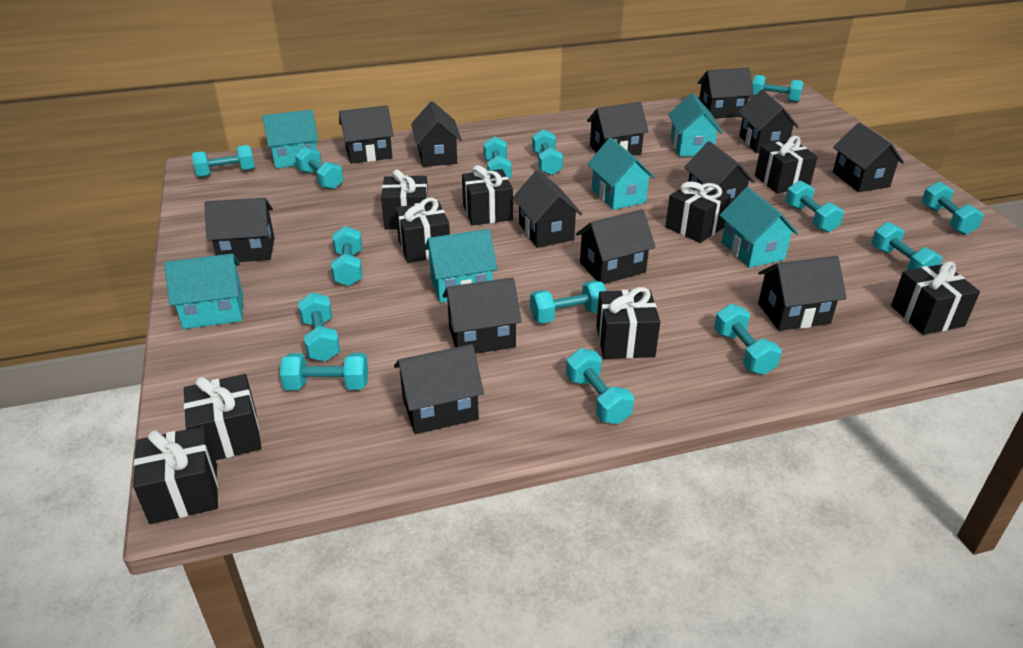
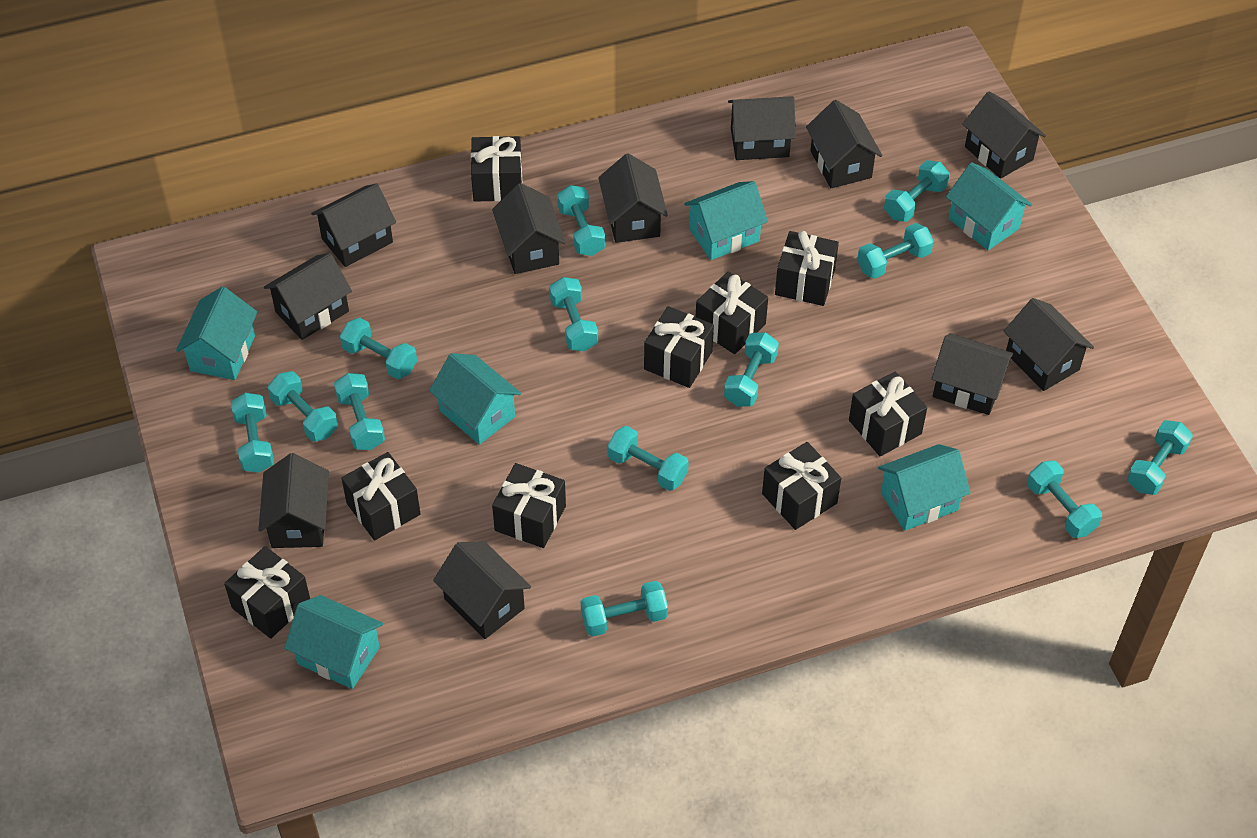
black house: 13 -> 11
turquoise dumbbell: 14 -> 13

